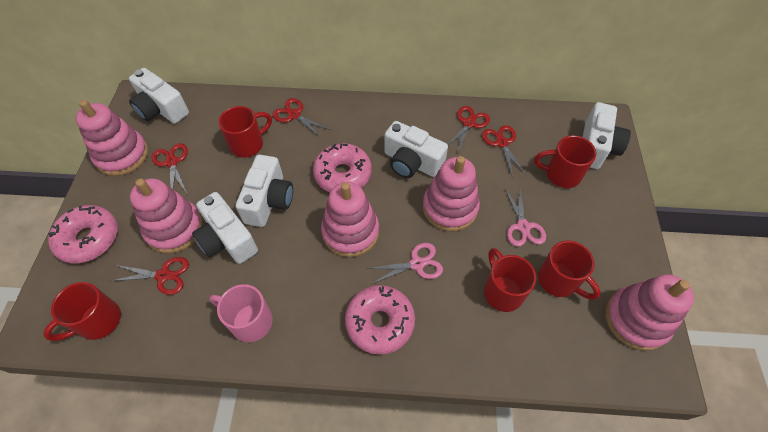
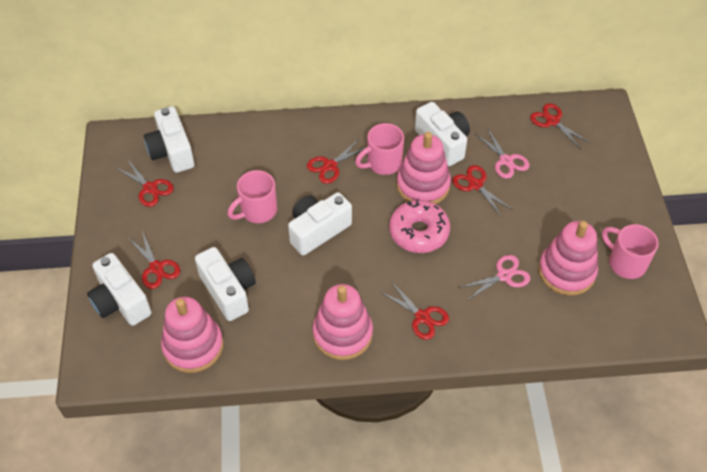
pink donut: 3 -> 1
pink mug: 1 -> 3
pink stacking toy: 5 -> 4
red mug: 5 -> 0
red scissors: 5 -> 6

